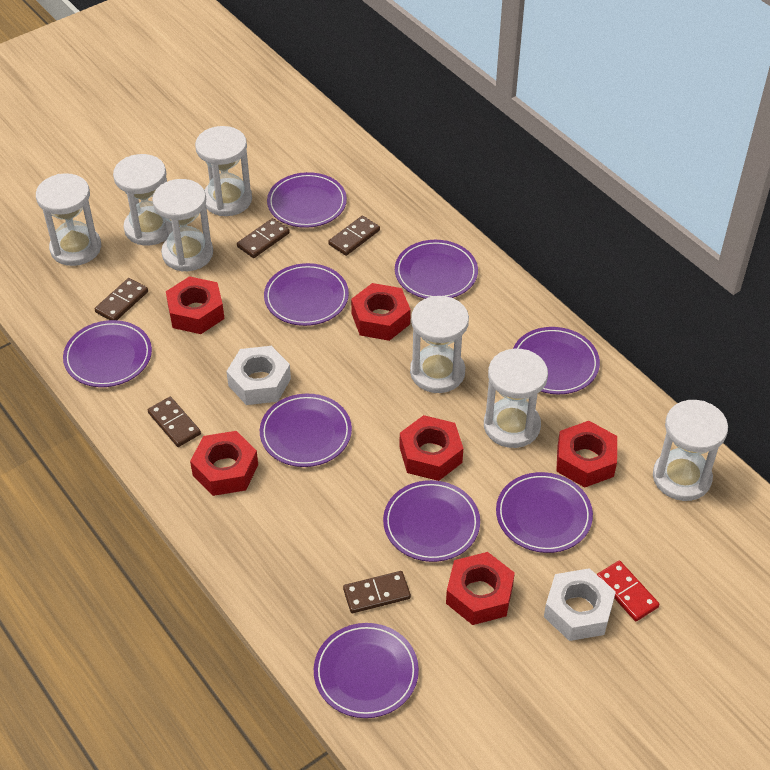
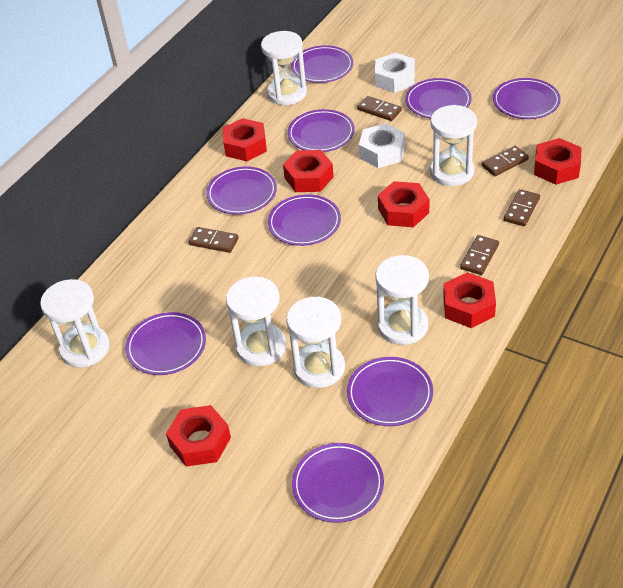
red domino: 1 -> 0
white hourglass: 7 -> 6

